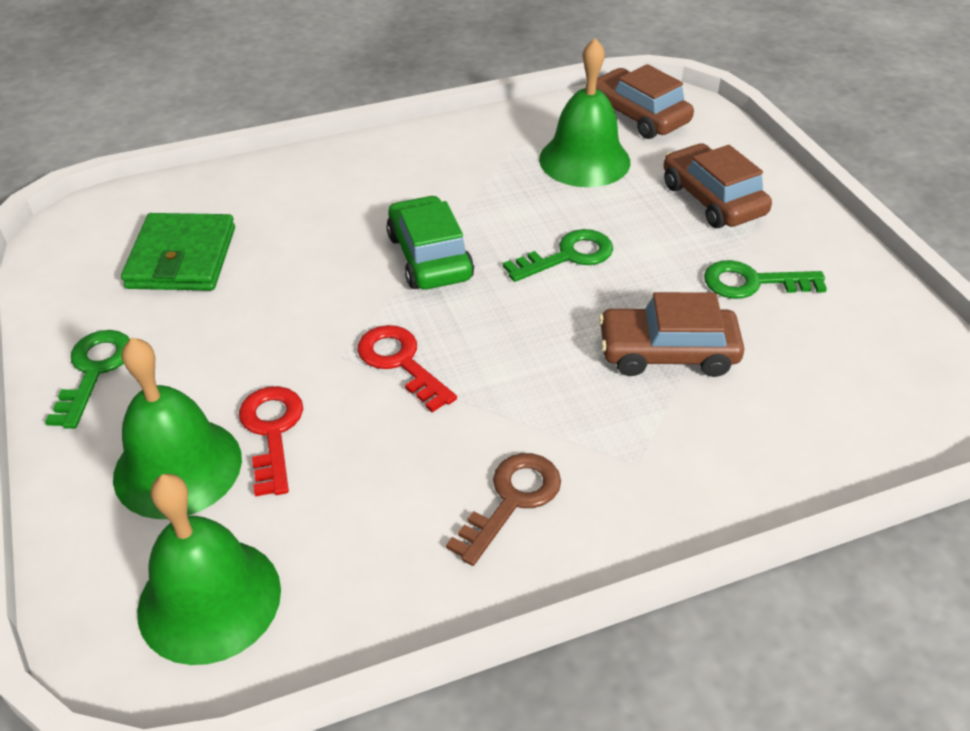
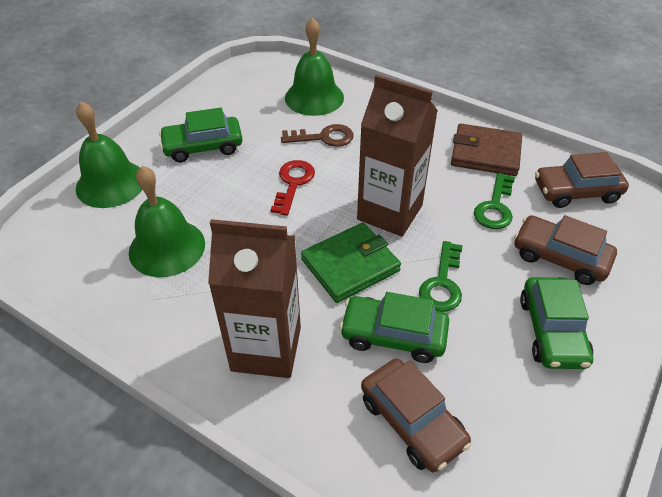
brown carton: 0 -> 2
brown wallet: 0 -> 1
green car: 1 -> 3
green key: 3 -> 2
red key: 2 -> 1

